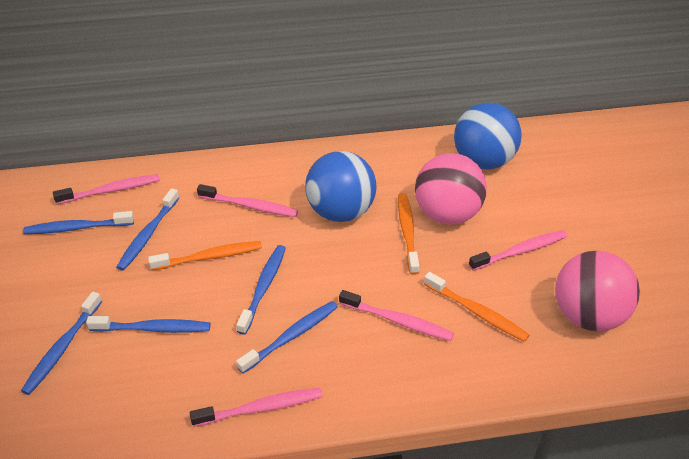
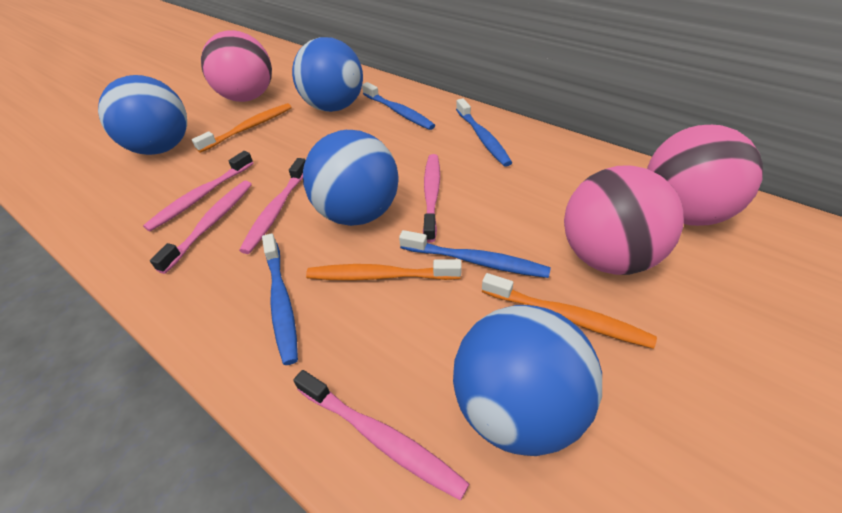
blue ball: 2 -> 4
blue toothbrush: 6 -> 4
pink ball: 2 -> 3

